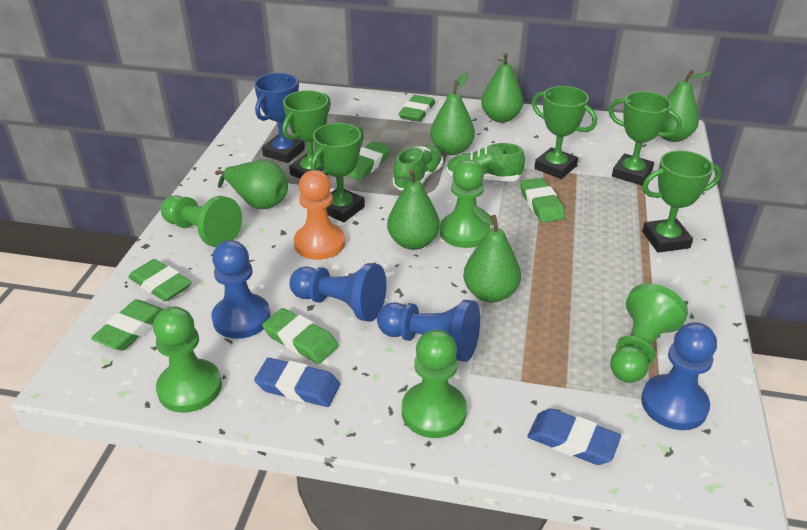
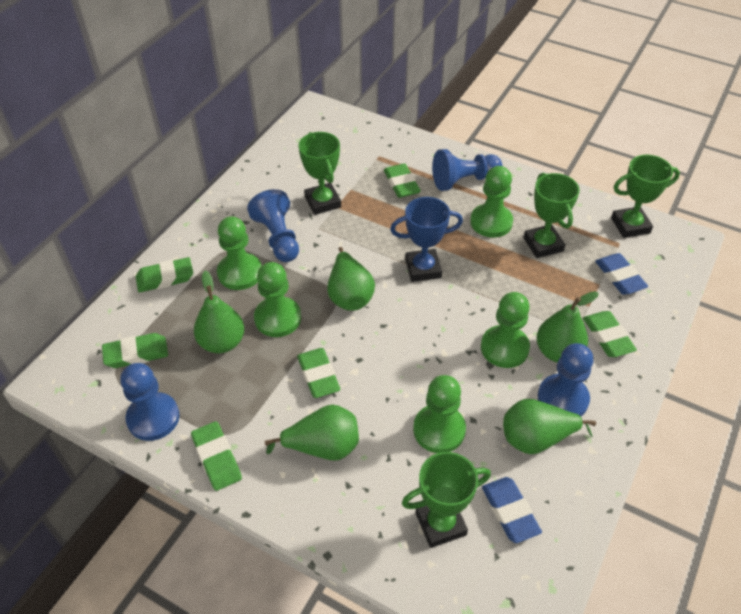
green pear: 6 -> 5
green shoe: 2 -> 0
green trophy: 5 -> 4
orange pawn: 1 -> 0

